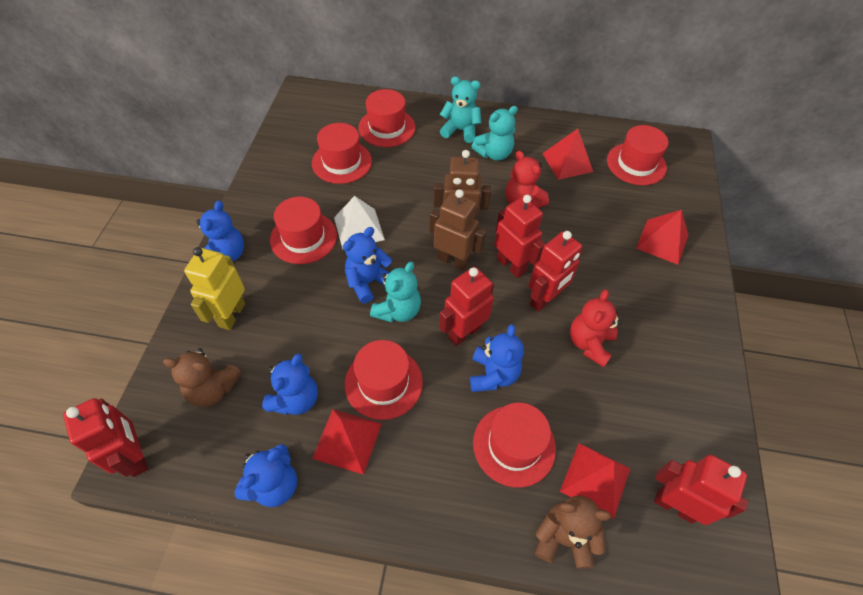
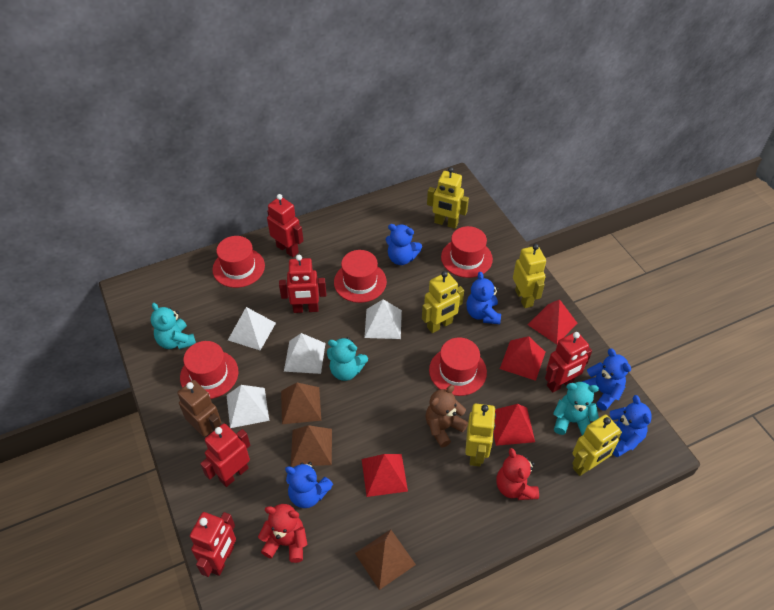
brown pyramid: 0 -> 3
brown robot: 2 -> 1
brown teddy bear: 2 -> 1
red hat: 6 -> 5
white pyramid: 1 -> 4
yellow robot: 1 -> 5

